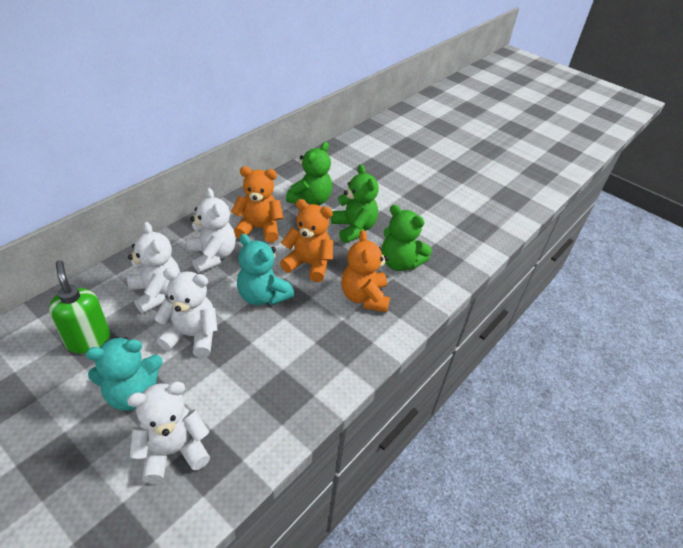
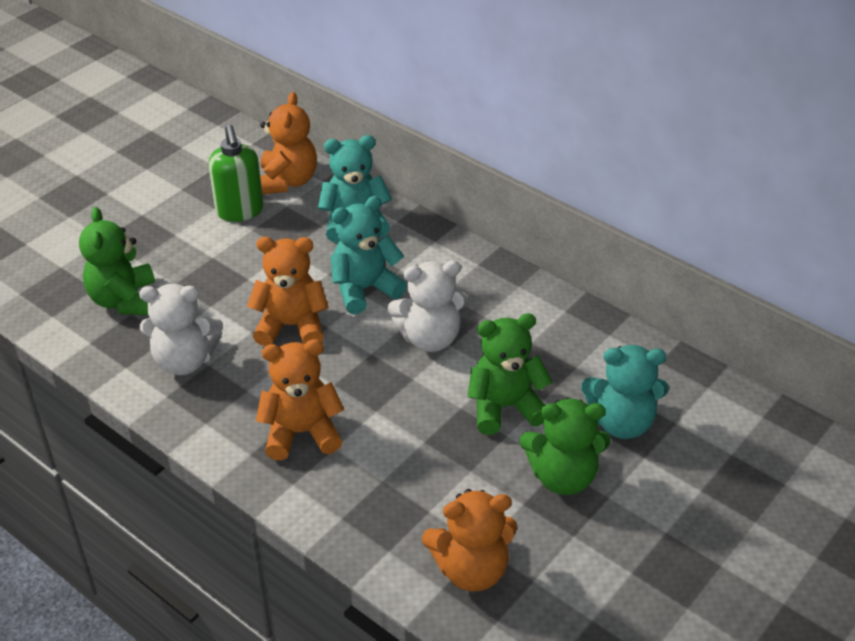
orange teddy bear: 3 -> 4
turquoise teddy bear: 2 -> 3
white teddy bear: 4 -> 2

